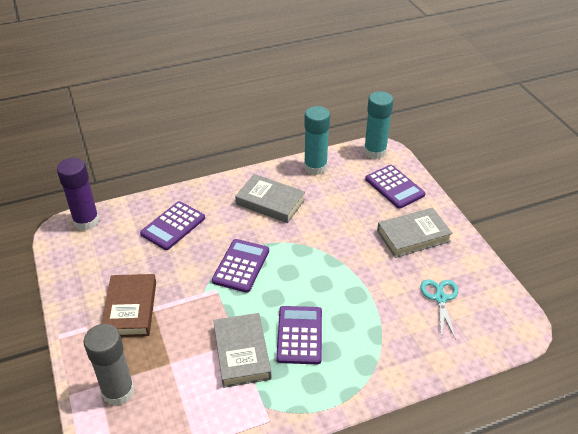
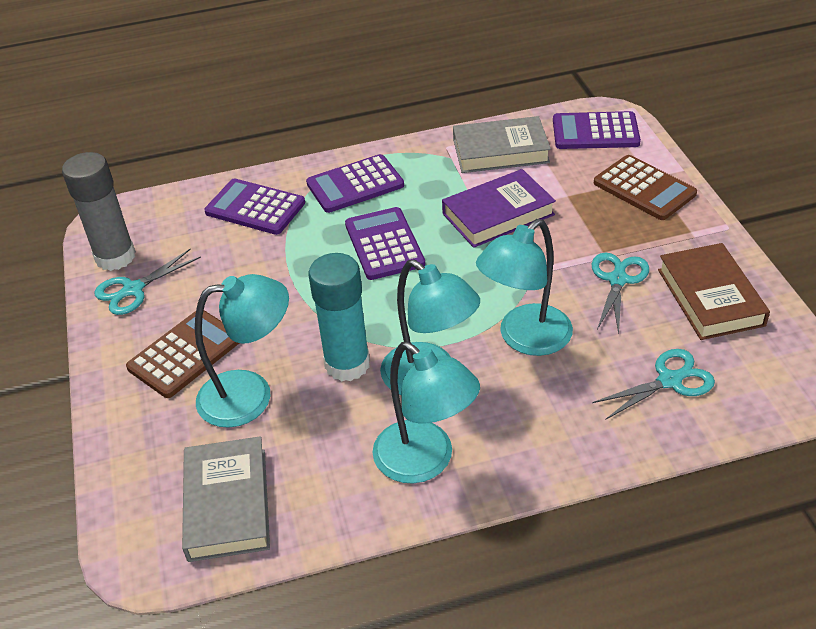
brown calculator: 0 -> 2
grey book: 3 -> 2
purple book: 0 -> 1
purple glue stick: 1 -> 0
turquoise glue stick: 2 -> 1
turquoise lamp: 0 -> 4
turquoise scissors: 1 -> 3

